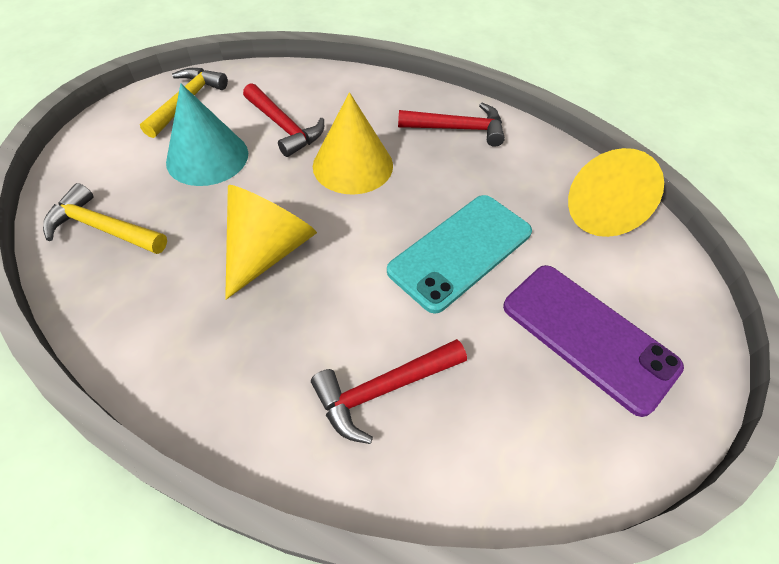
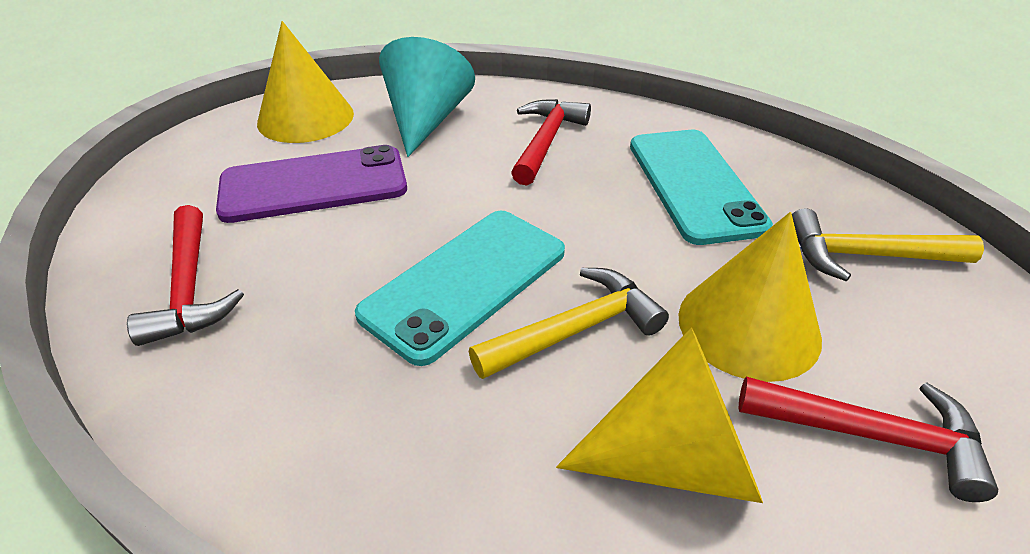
turquoise phone: 1 -> 2

